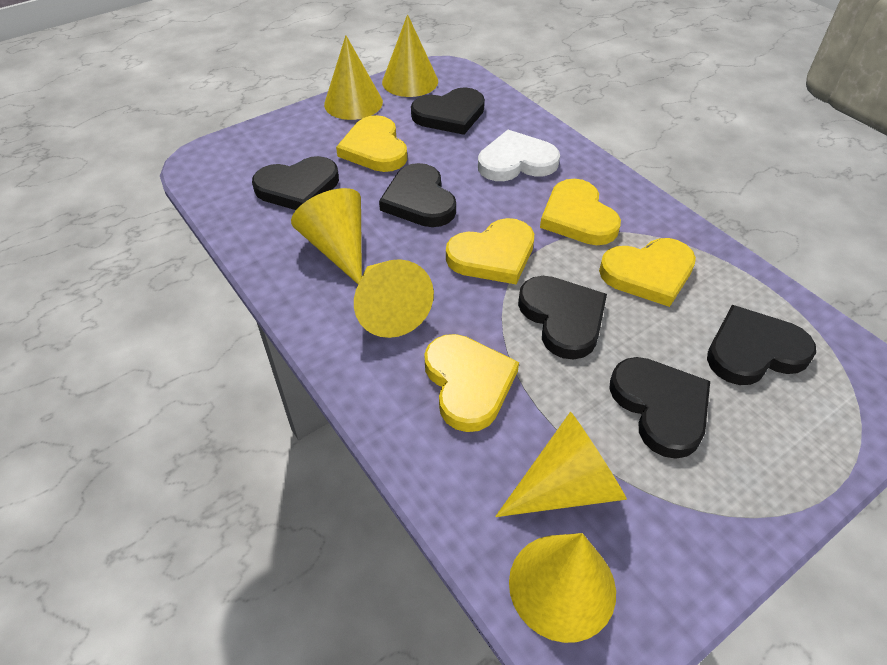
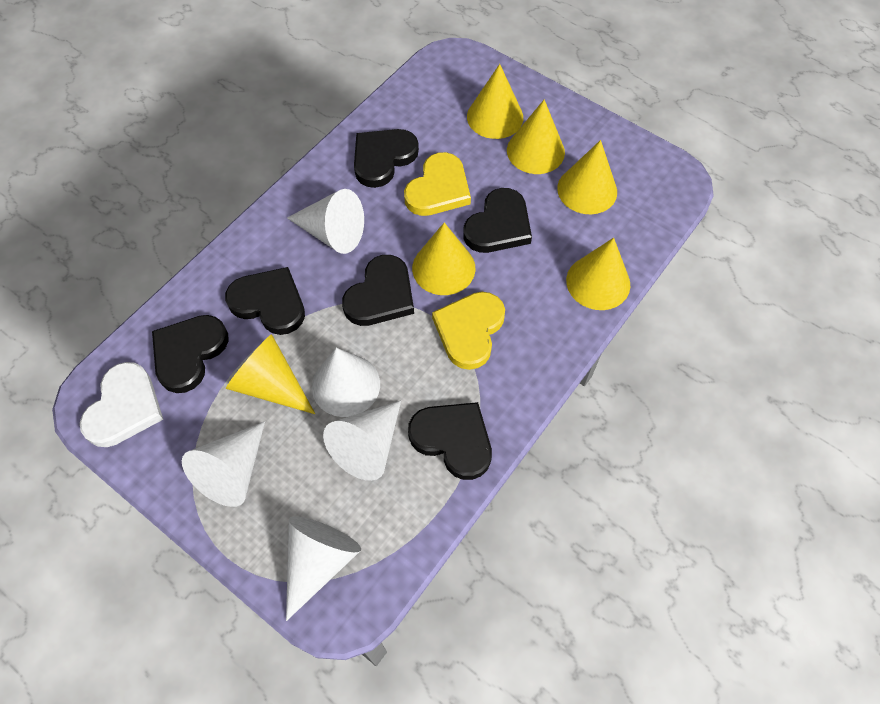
white cone: 0 -> 5
yellow heart: 5 -> 2

